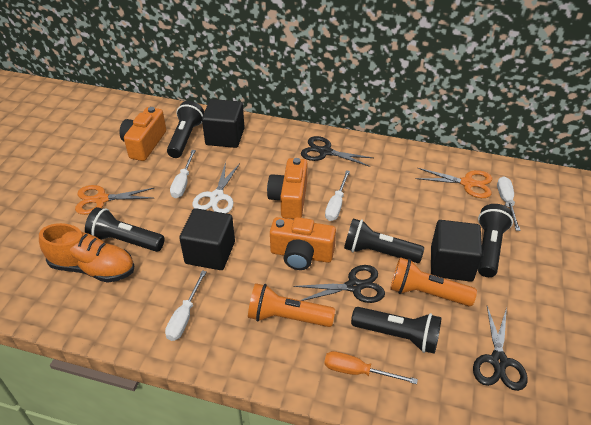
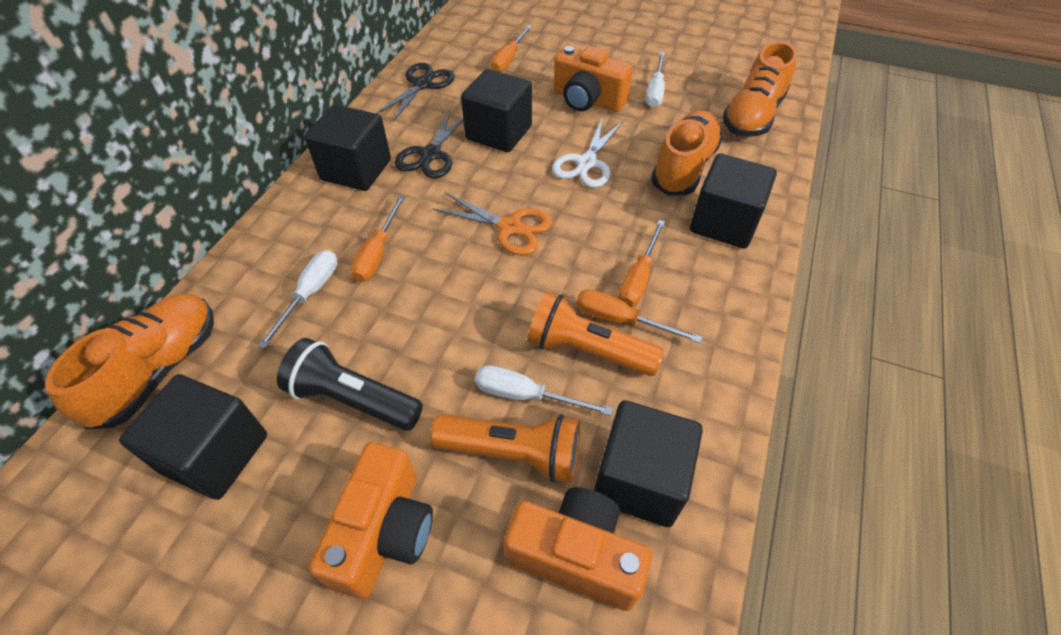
black cube: 3 -> 5
black flashlight: 5 -> 1
black scissors: 3 -> 2
orange scissors: 2 -> 1
orange screwdriver: 1 -> 4
orange shoe: 1 -> 3
white screwdriver: 4 -> 3

